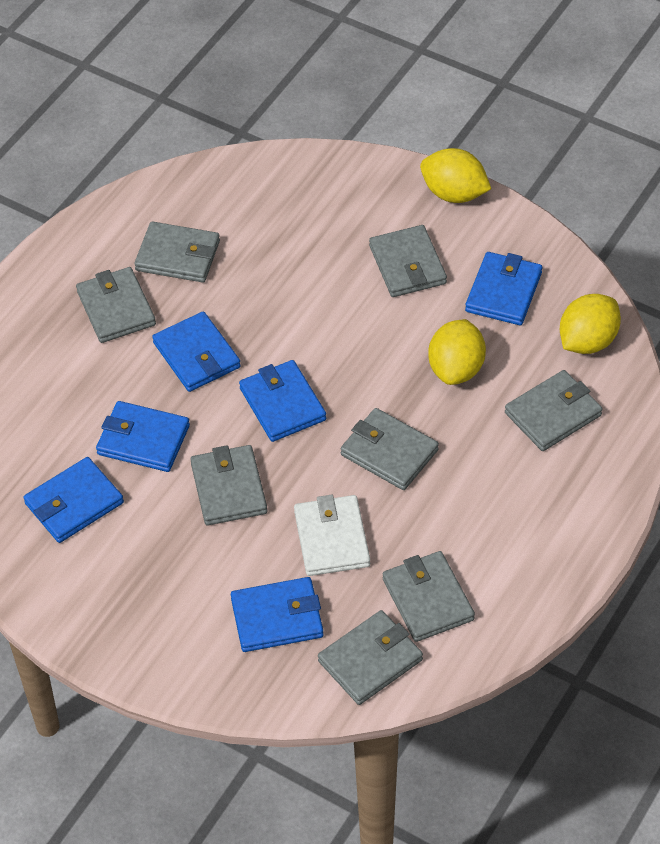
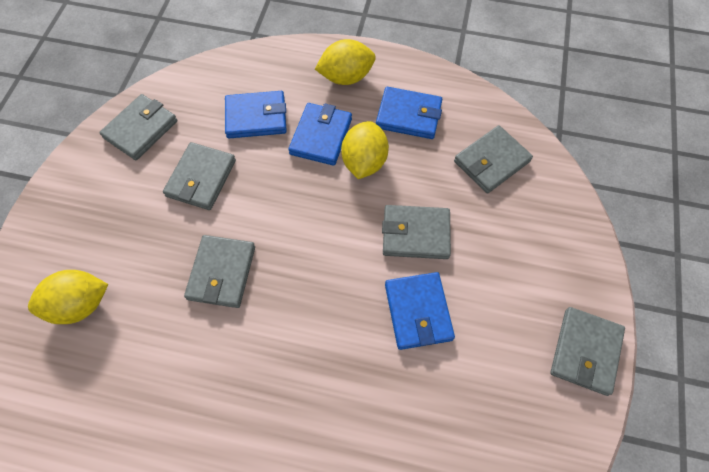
blue wallet: 6 -> 4
grey wallet: 8 -> 6
white wallet: 1 -> 0

